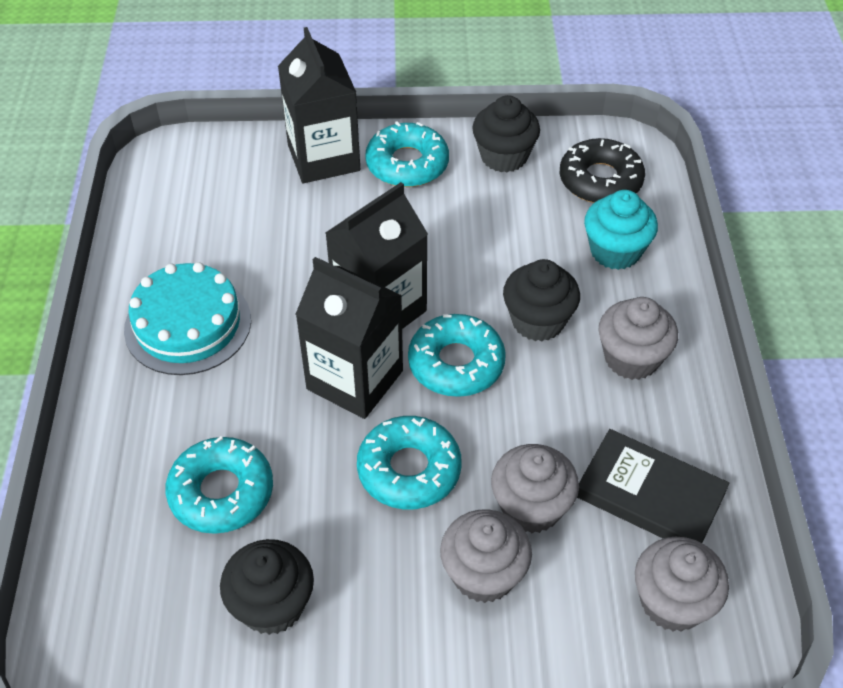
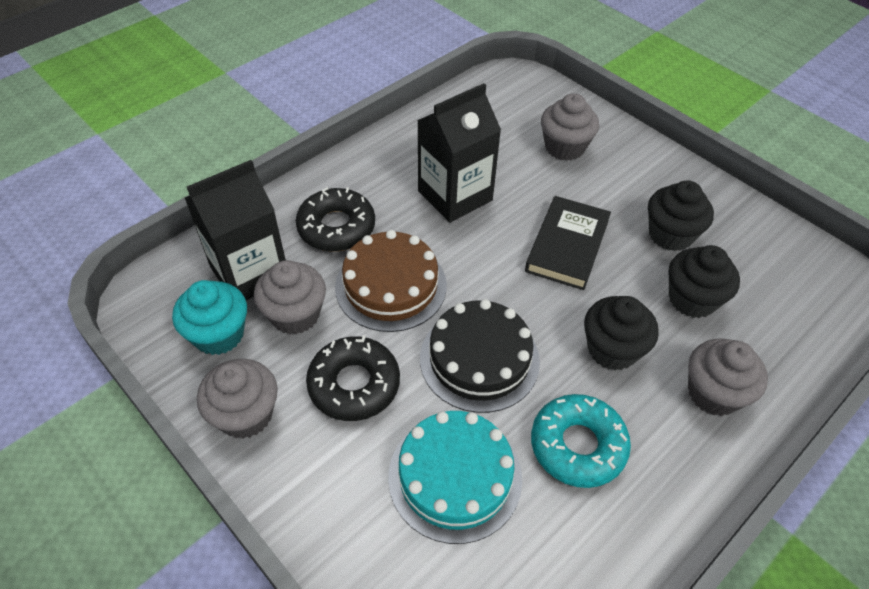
black cake: 0 -> 1
black carton: 3 -> 2
black donut: 1 -> 2
brown cake: 0 -> 1
turquoise donut: 4 -> 1

